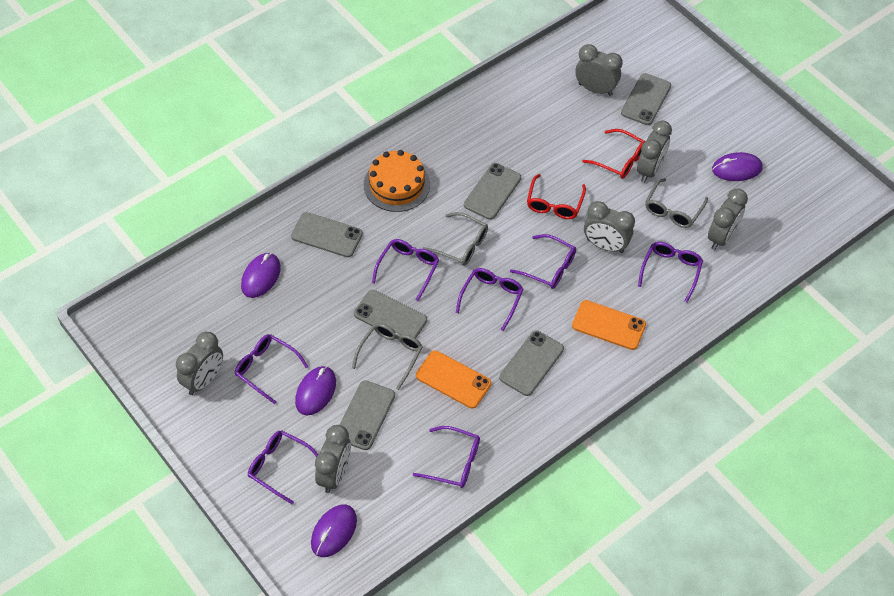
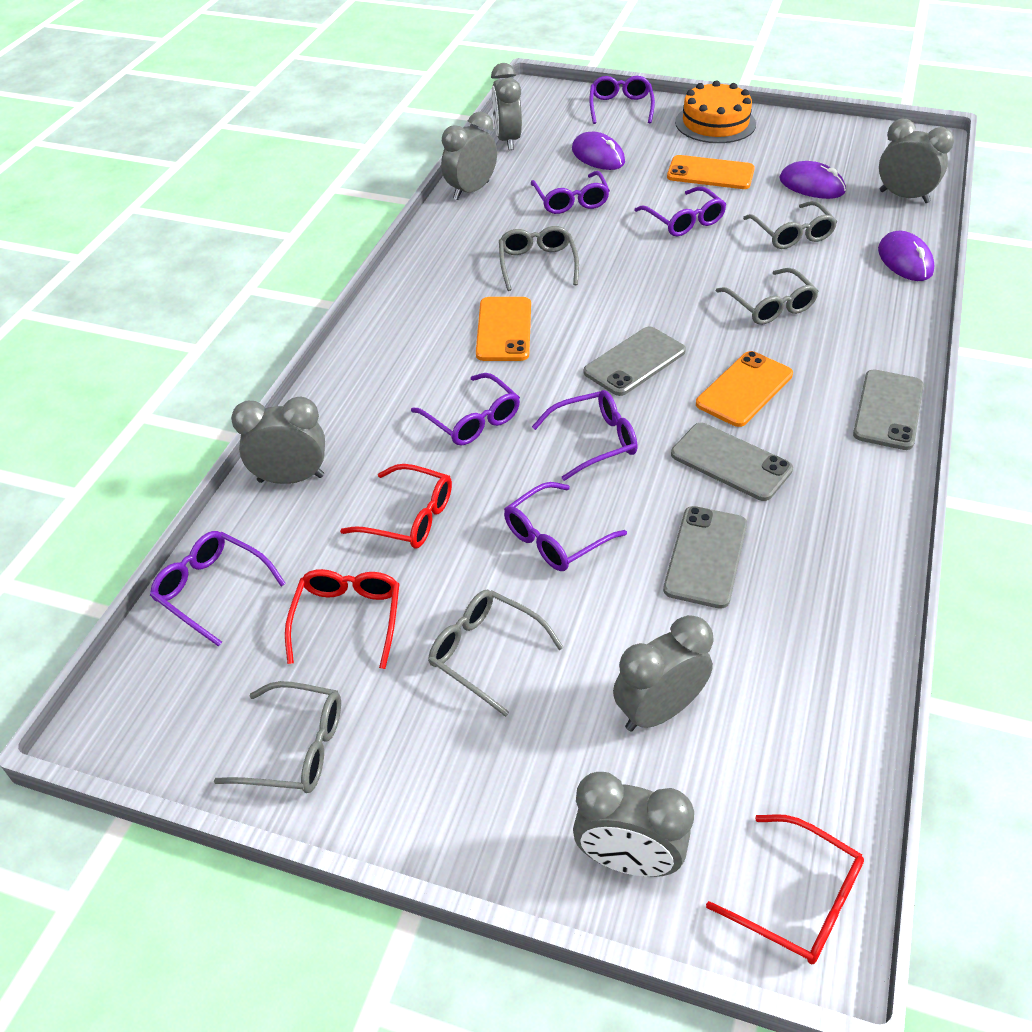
grey glasses: 3 -> 5
grey phone: 6 -> 4
orange phone: 2 -> 3
purple mouse: 4 -> 3
red glasses: 2 -> 3

